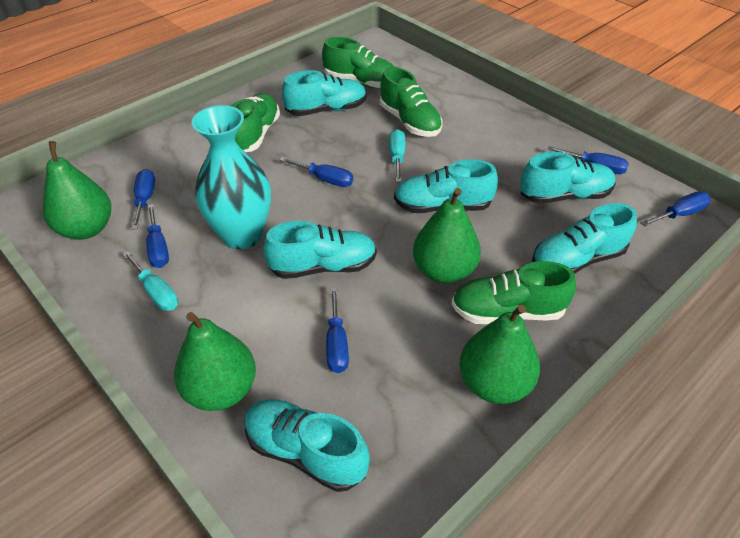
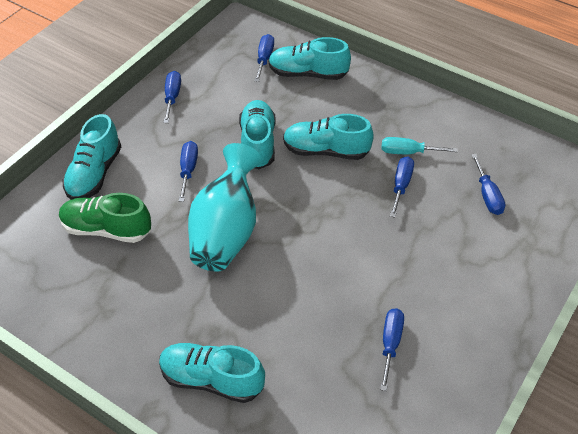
green pear: 4 -> 0
green shoe: 4 -> 1
turquoise screwdriver: 2 -> 1
turquoise shoe: 6 -> 5

